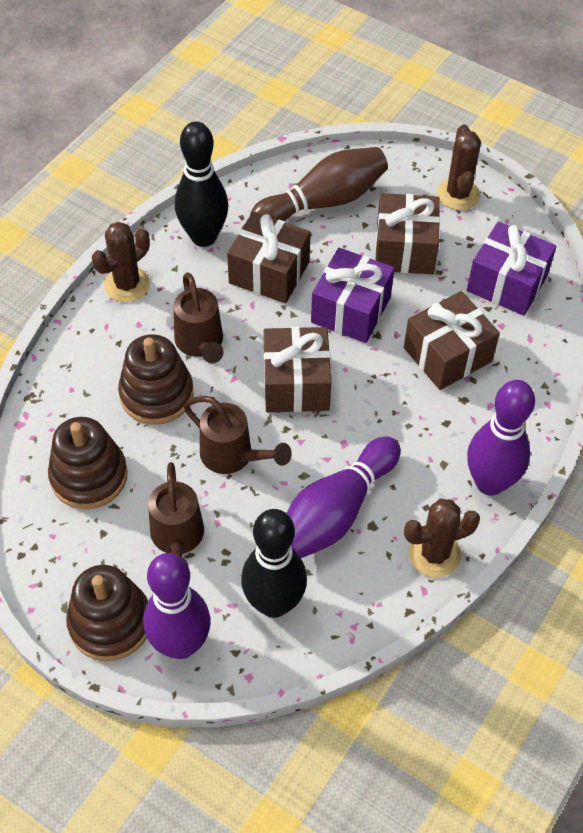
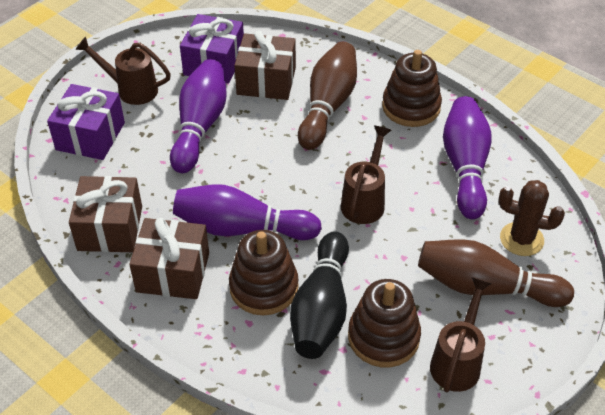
black bowling pin: 2 -> 1
brown bowling pin: 1 -> 2
brown cactus: 3 -> 1
brown gift: 4 -> 3

